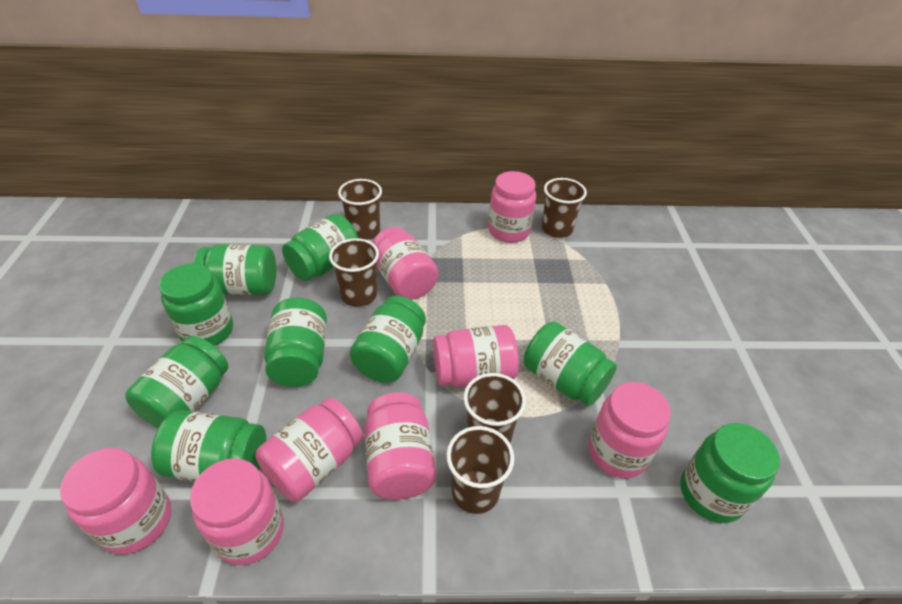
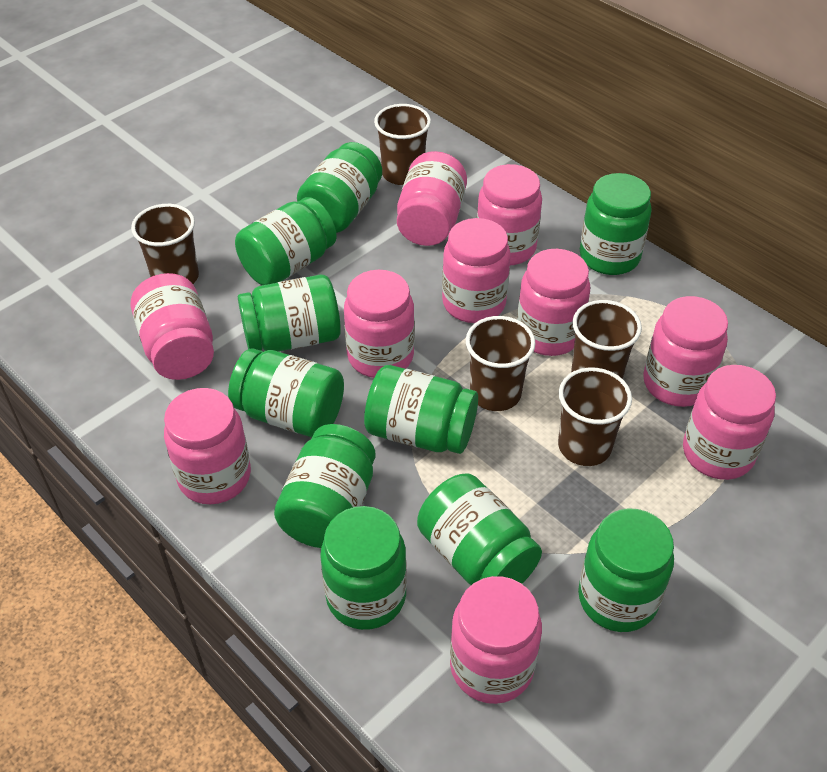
green jar: 9 -> 10
pink jar: 8 -> 10

